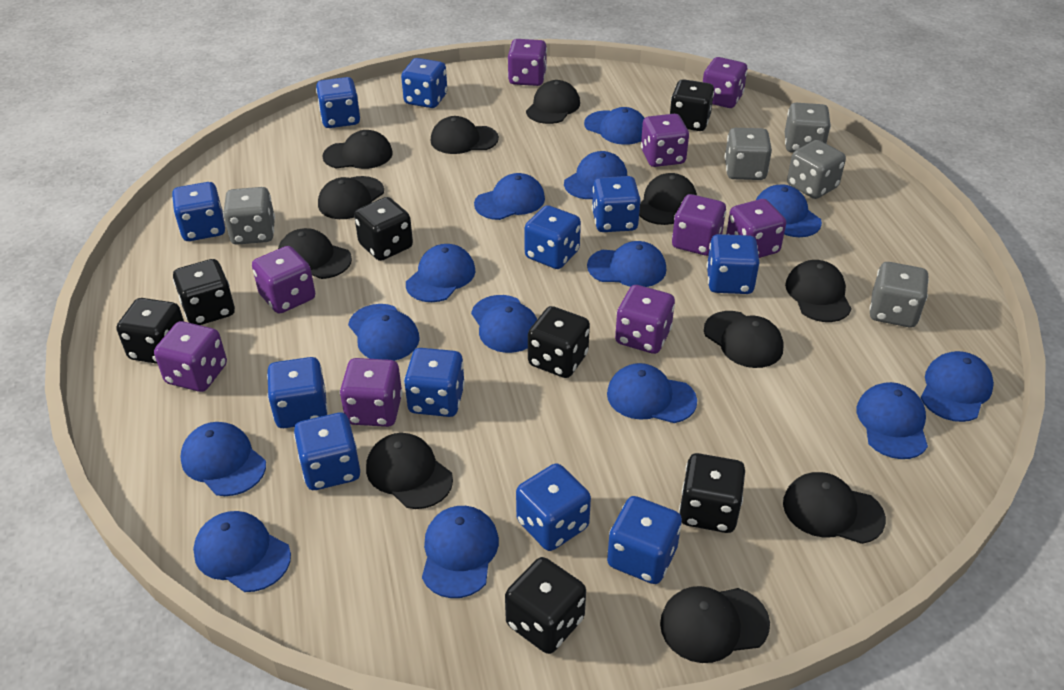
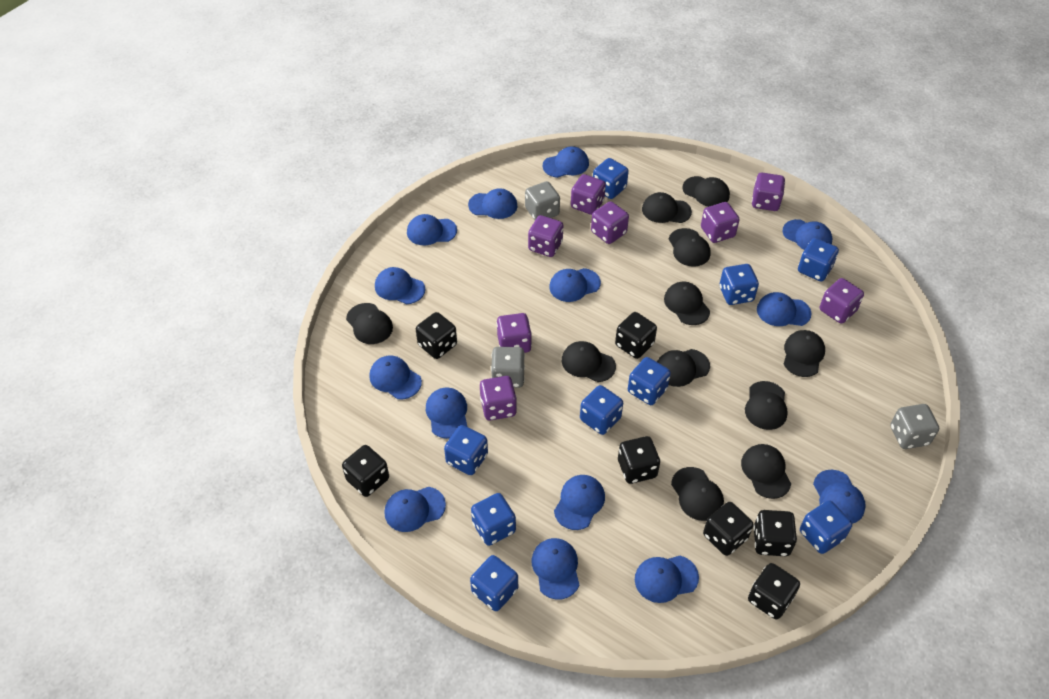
blue dice: 11 -> 9
grey dice: 5 -> 3
purple dice: 9 -> 8

